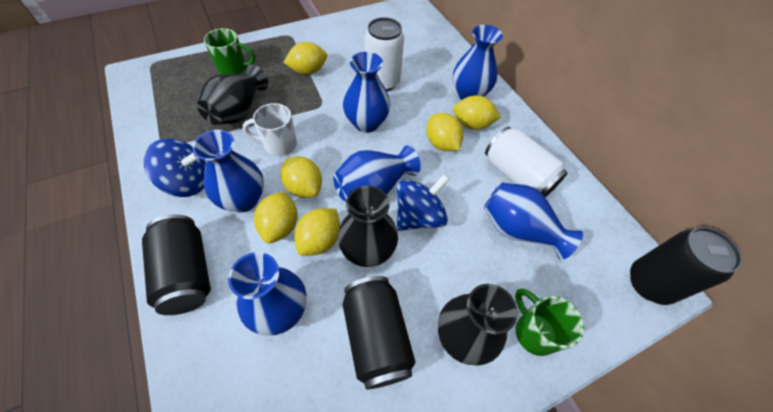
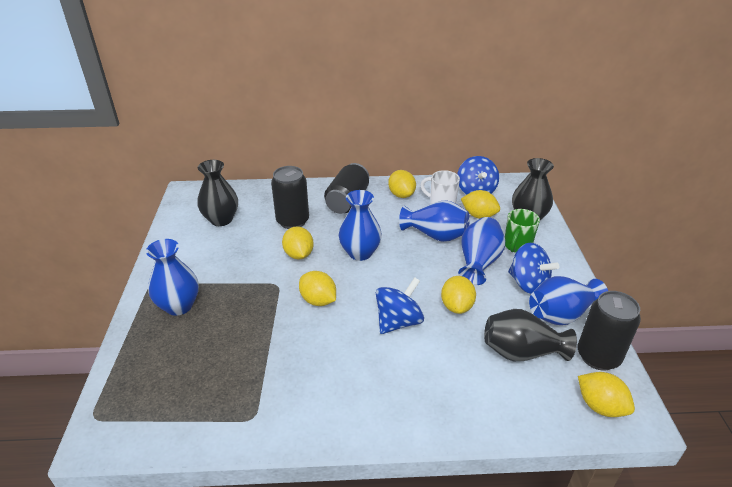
blue spinning top: 2 -> 3
blue vase: 6 -> 5
green mug: 2 -> 1
white can: 2 -> 0

